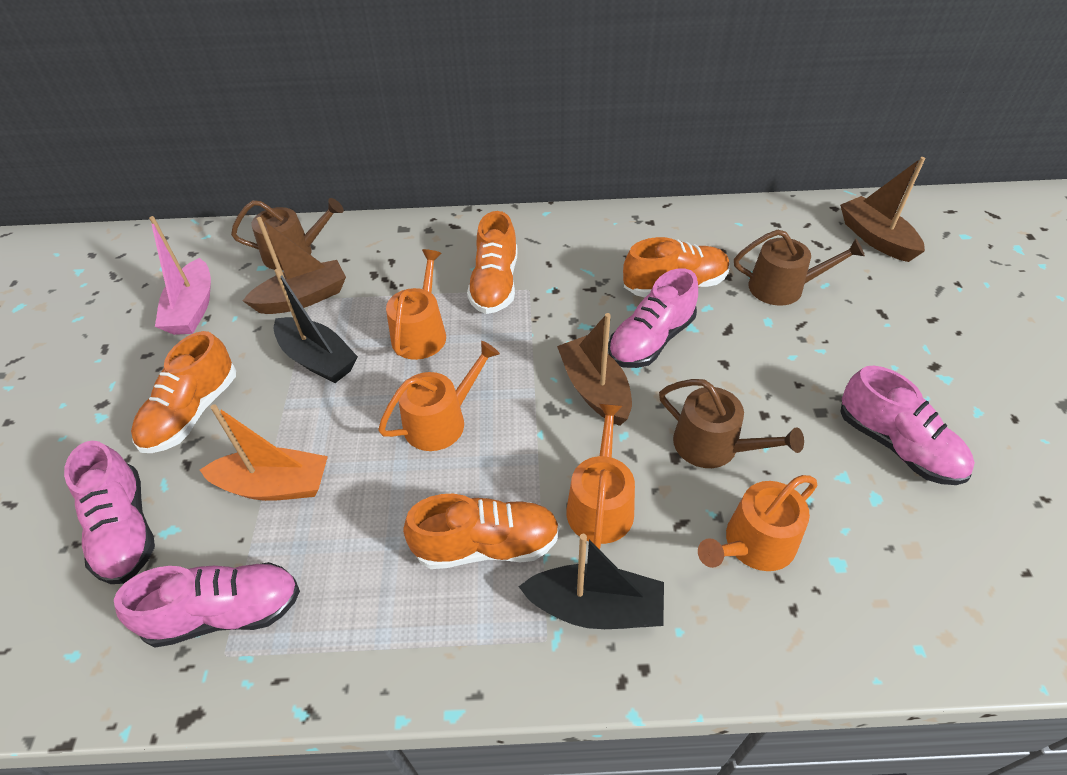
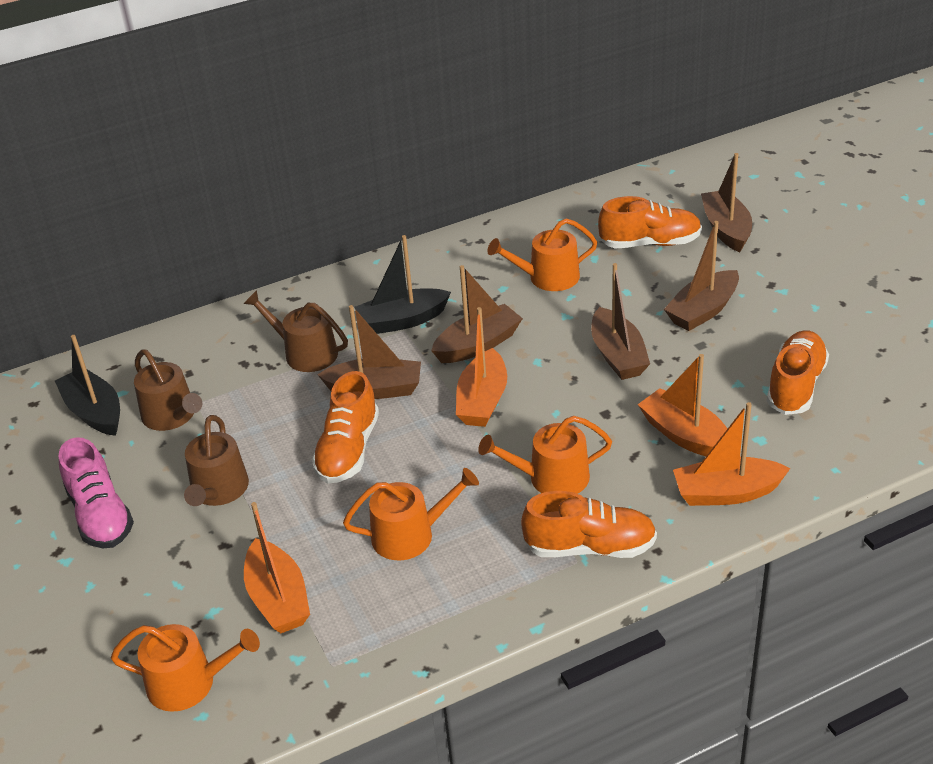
brown boat: 3 -> 5
orange boat: 1 -> 4
pink boat: 1 -> 0
pink shoe: 4 -> 1

